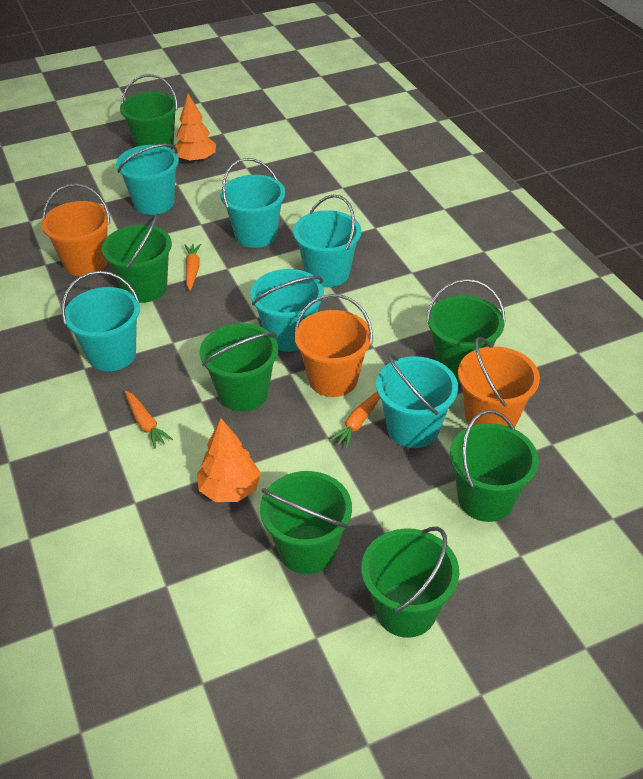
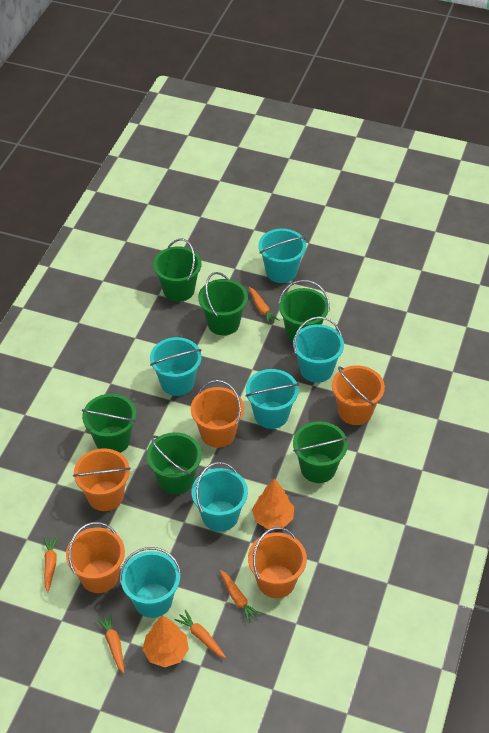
green bucket: 7 -> 6
orange bucket: 3 -> 5
orange carrot: 3 -> 5

